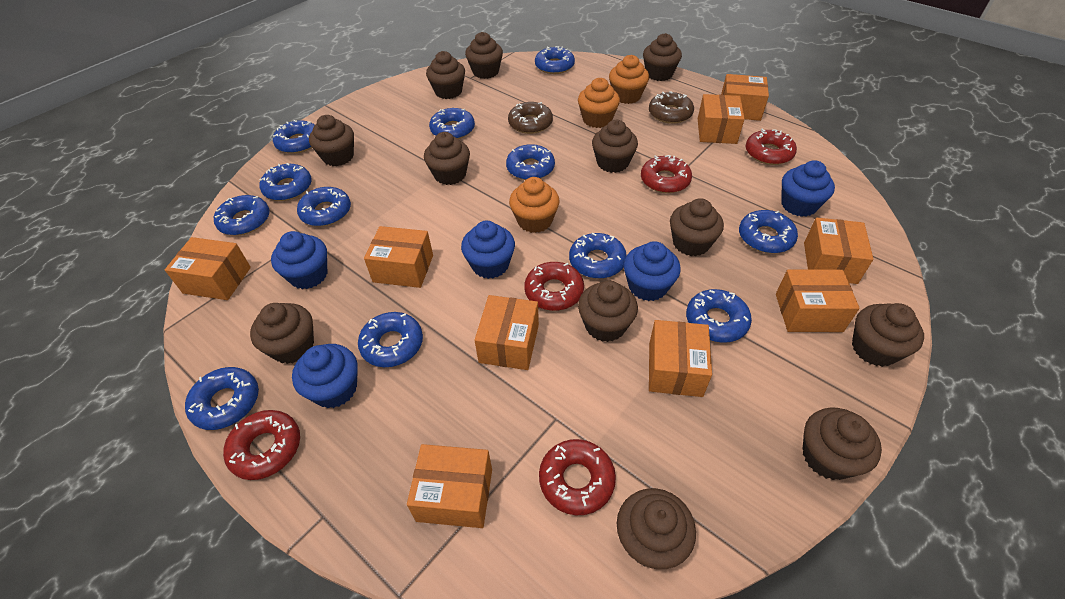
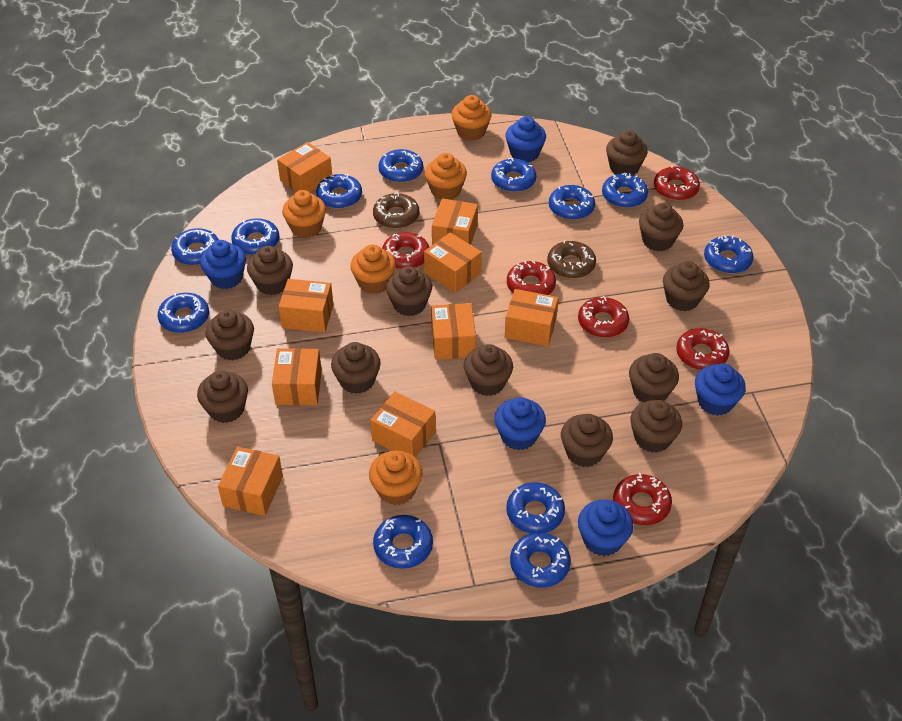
orange cupcake: 3 -> 5
red donut: 5 -> 6

